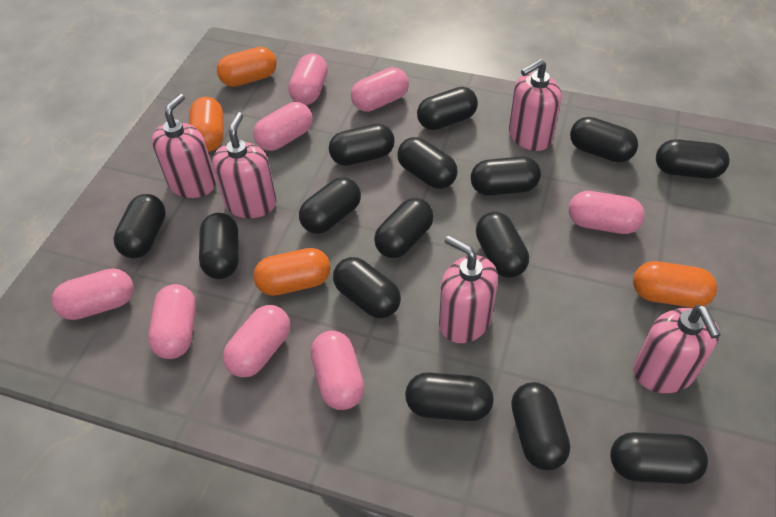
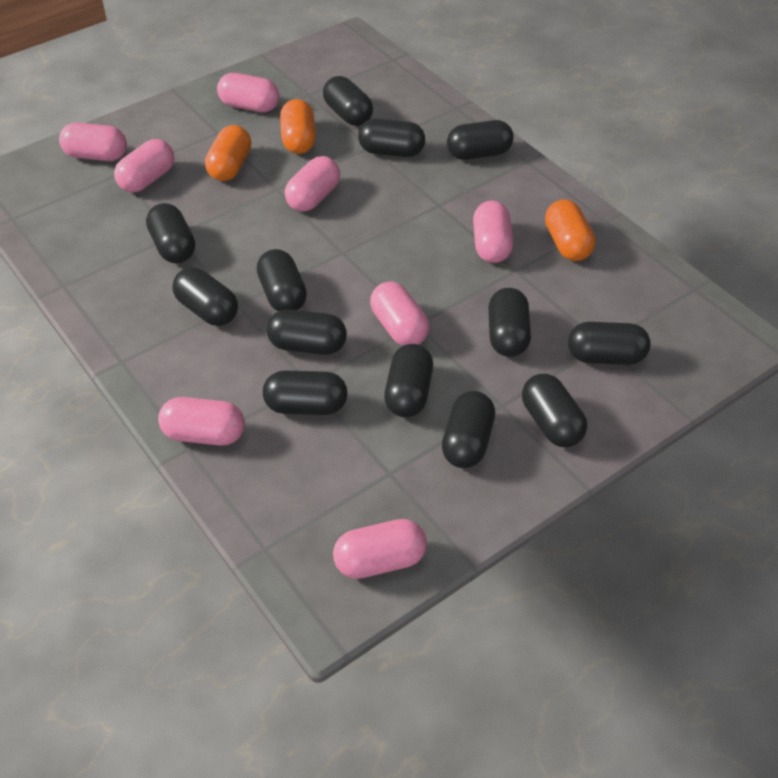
black capsule: 15 -> 13
orange capsule: 4 -> 3
pink soap dispenser: 5 -> 0

